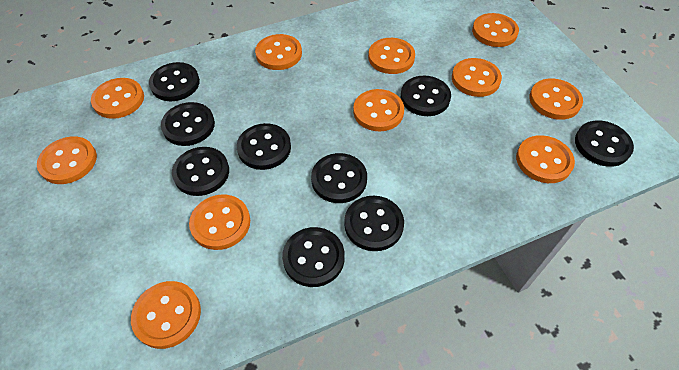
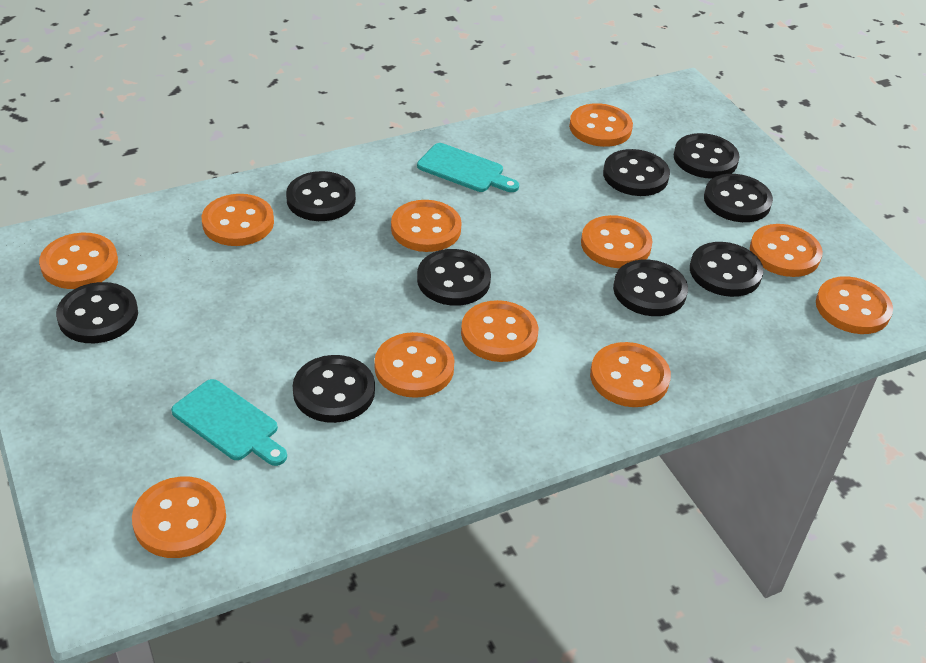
turquoise cutting board: 0 -> 2

